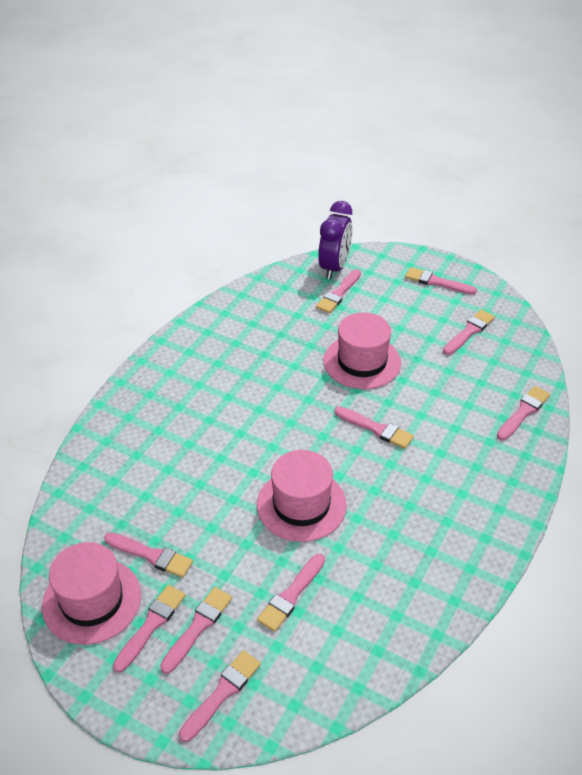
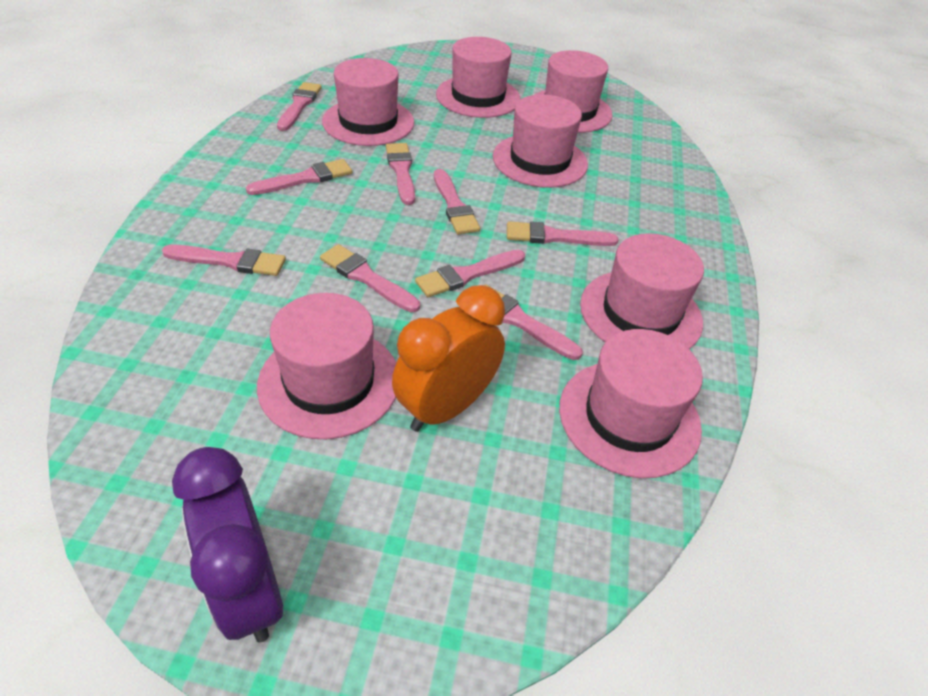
orange clock: 0 -> 1
pink brush: 10 -> 9
pink hat: 3 -> 7

